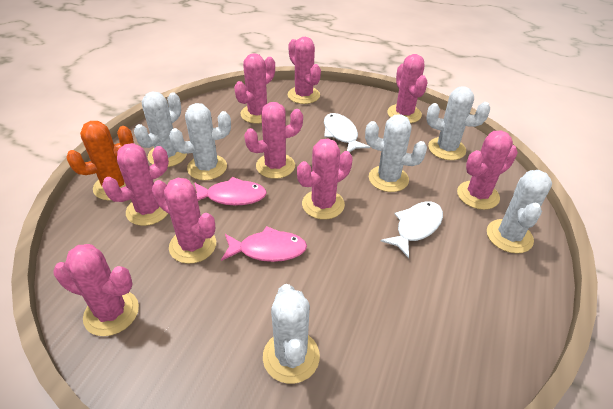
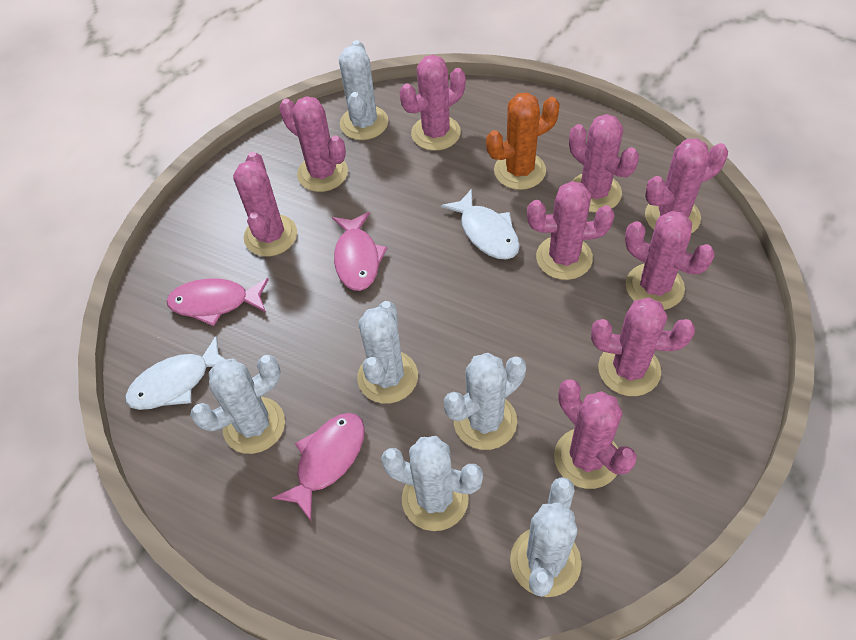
pink fish: 2 -> 3

